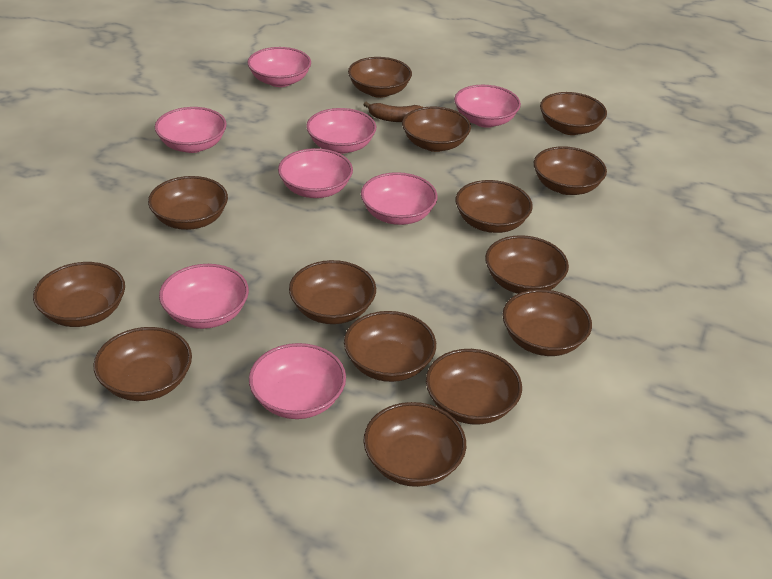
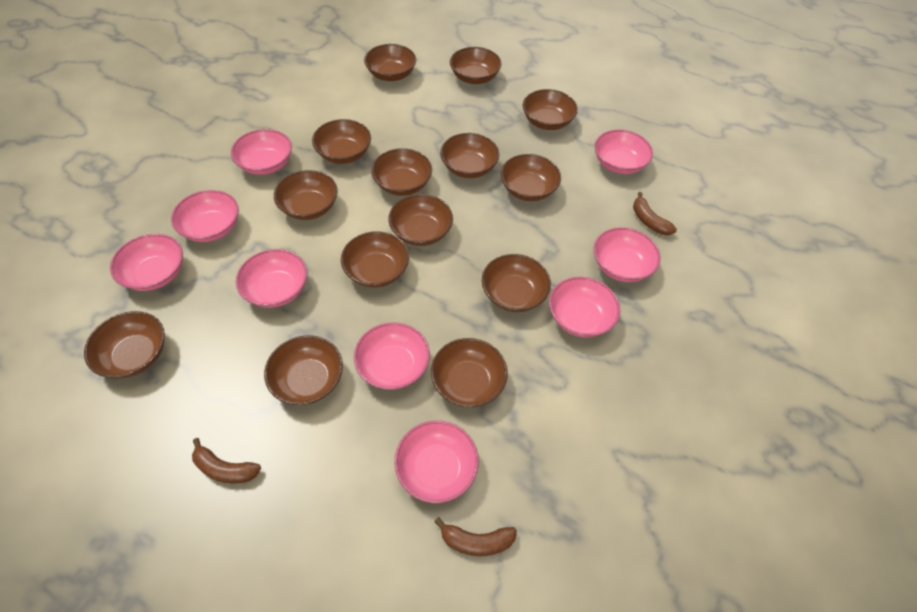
brown banana: 1 -> 3
pink bowl: 8 -> 9

